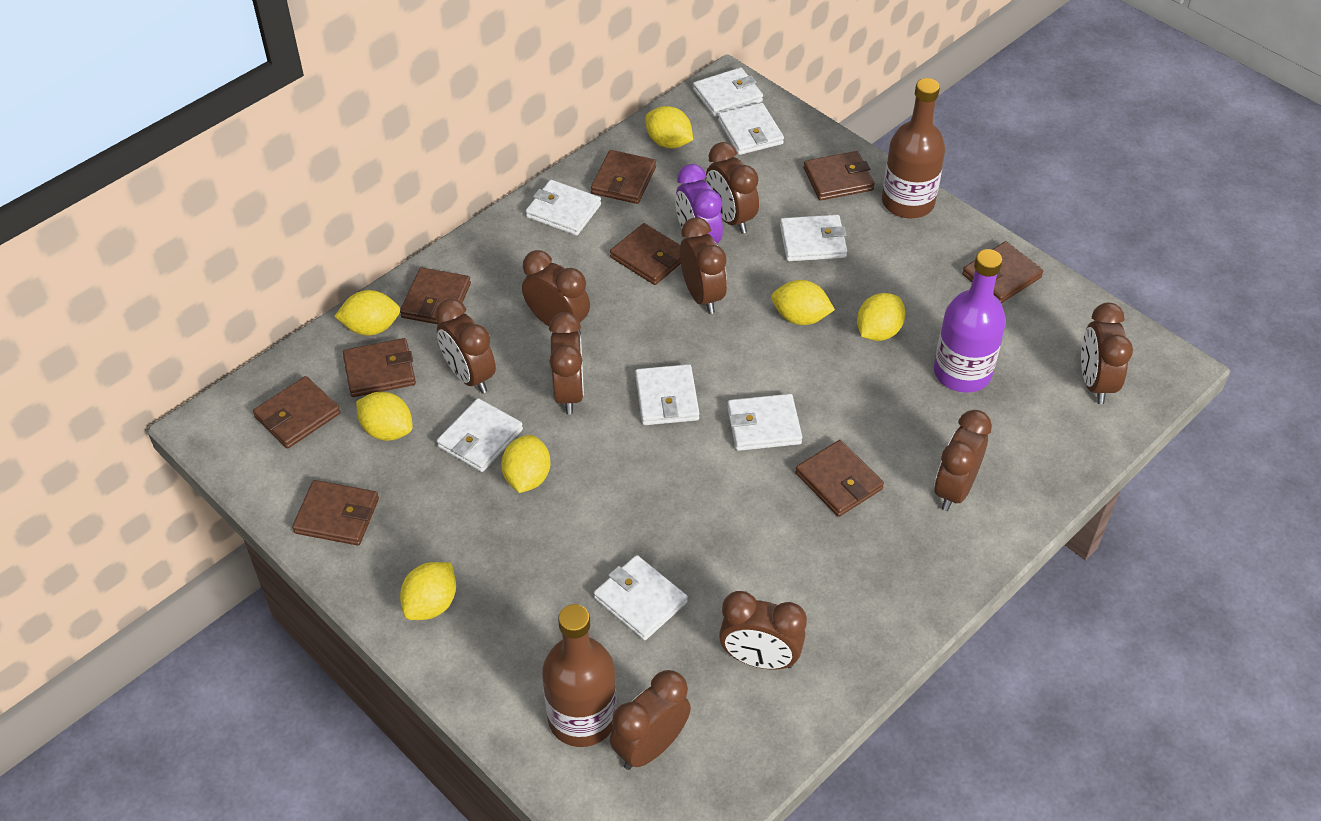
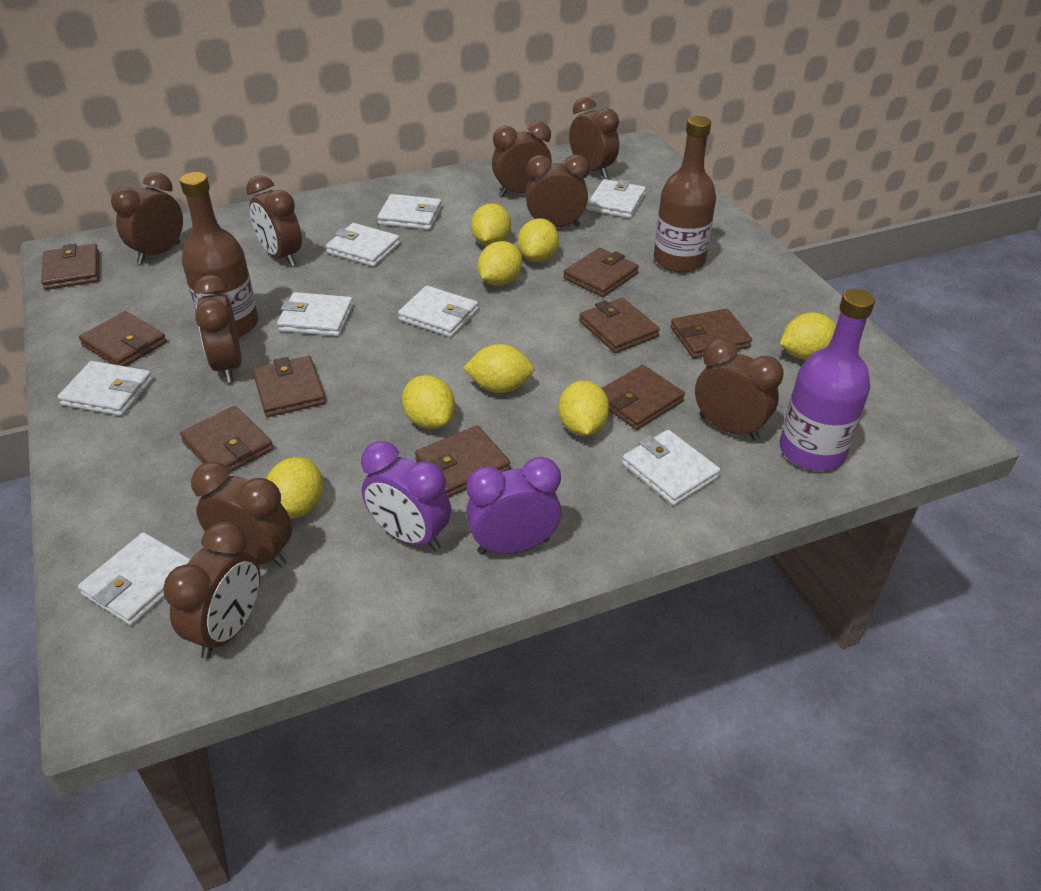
purple clock: 1 -> 2
yellow lemon: 7 -> 8

